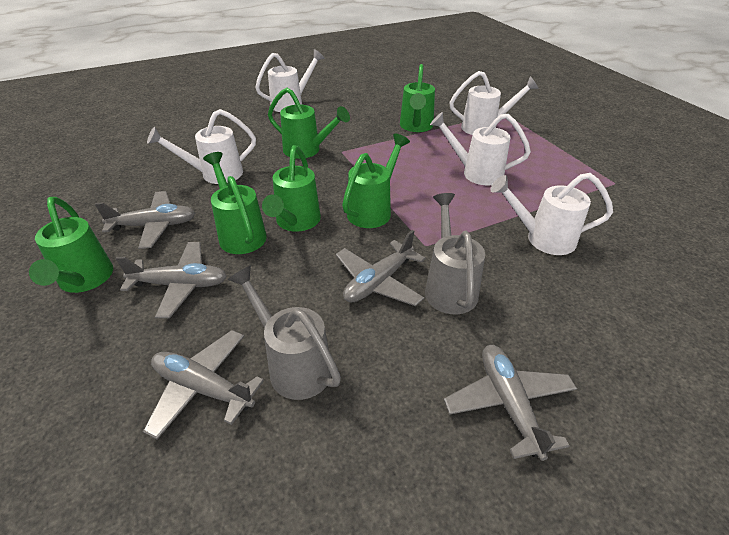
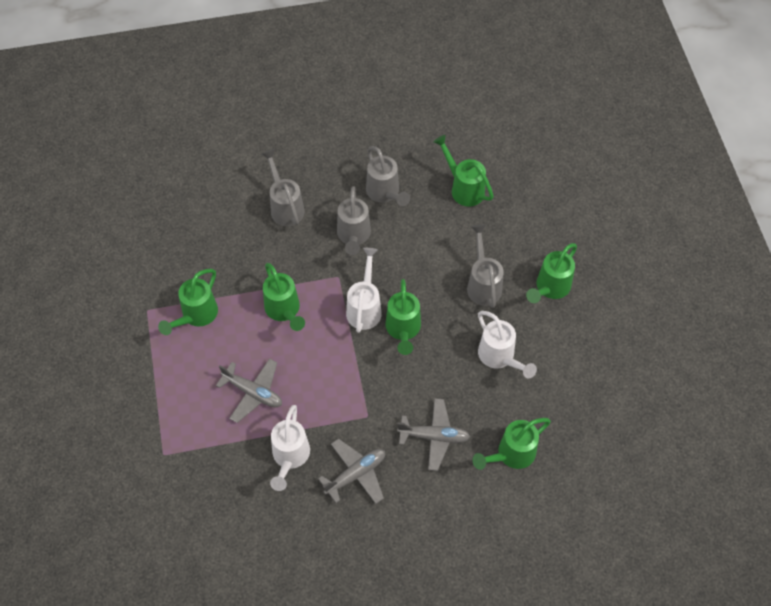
grey plane: 5 -> 3
grey watering can: 2 -> 4
white watering can: 5 -> 3

